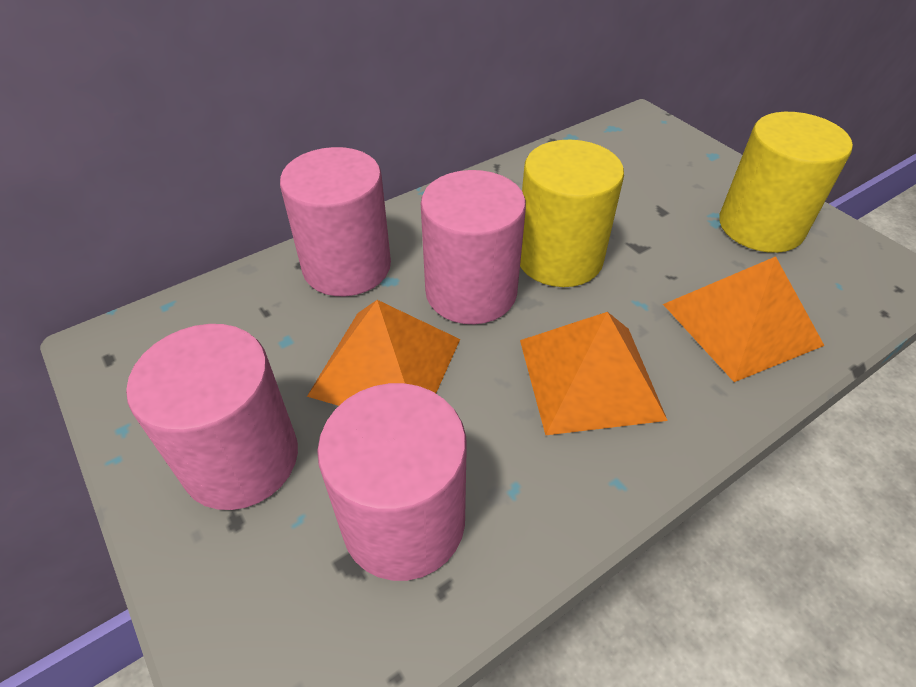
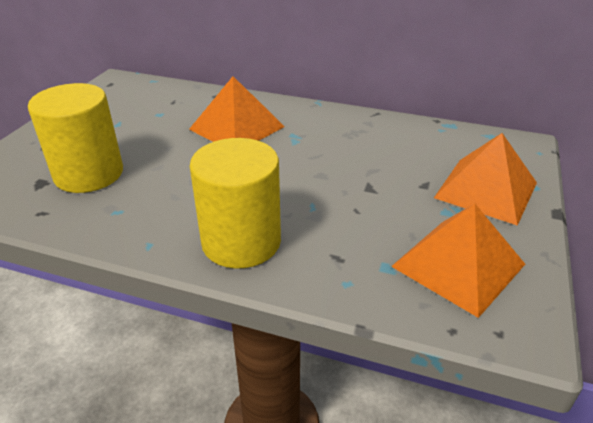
pink cylinder: 4 -> 0

